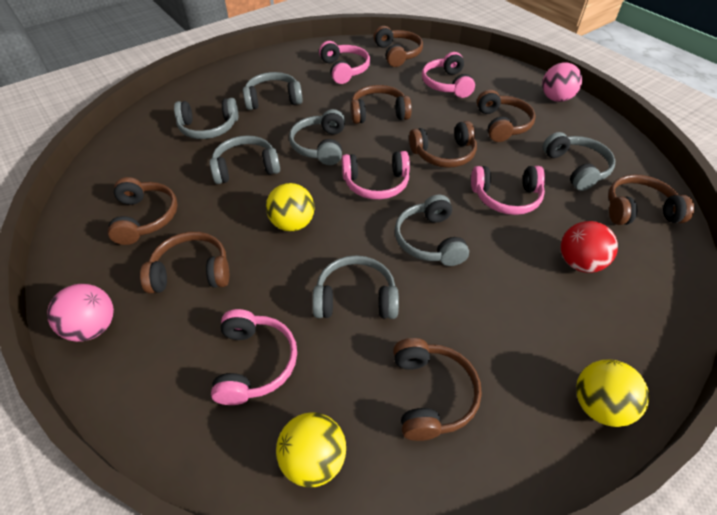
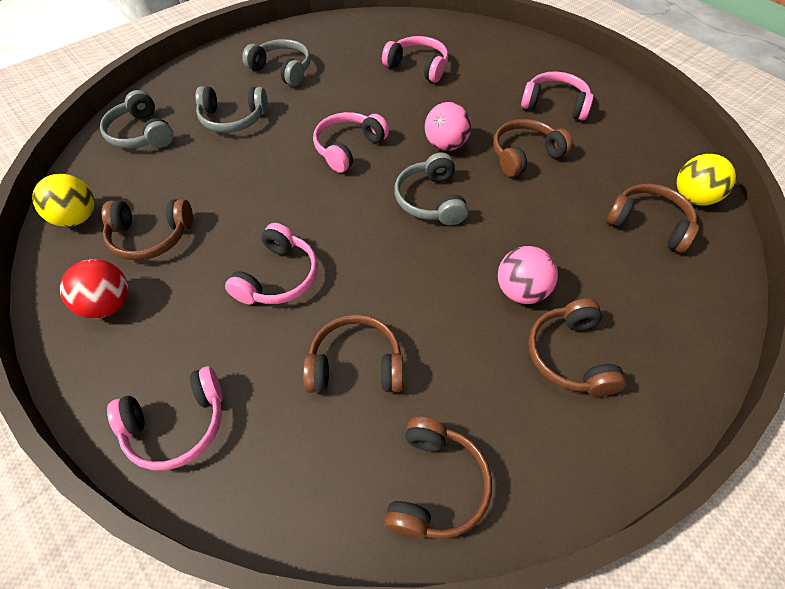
brown headphones: 8 -> 6
grey headphones: 7 -> 4
yellow ball: 3 -> 2

